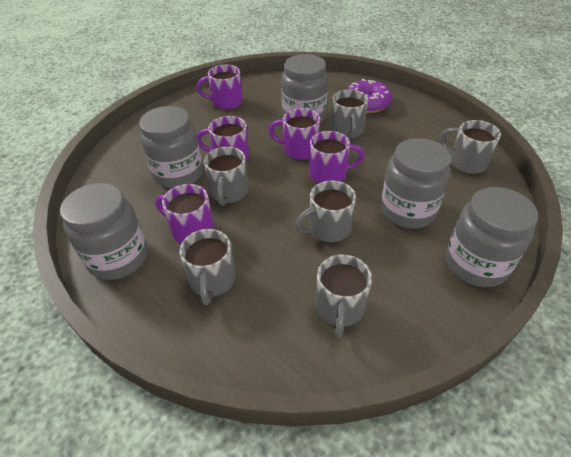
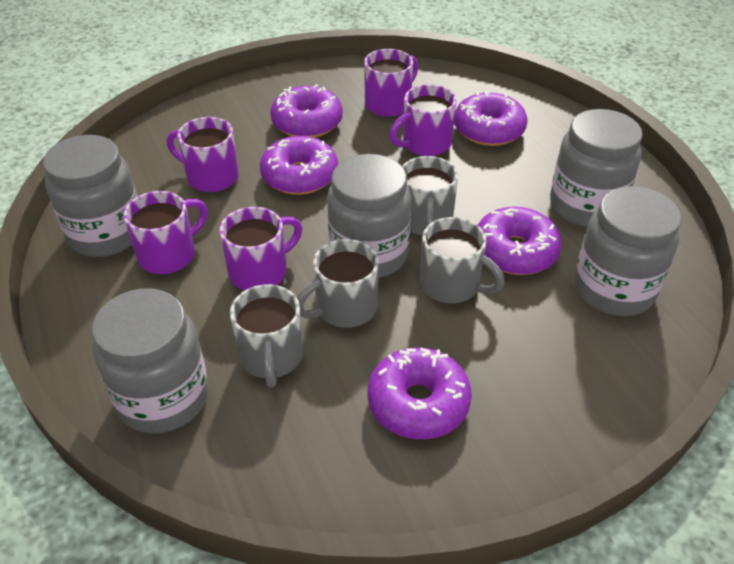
grey mug: 6 -> 4
purple donut: 1 -> 5

